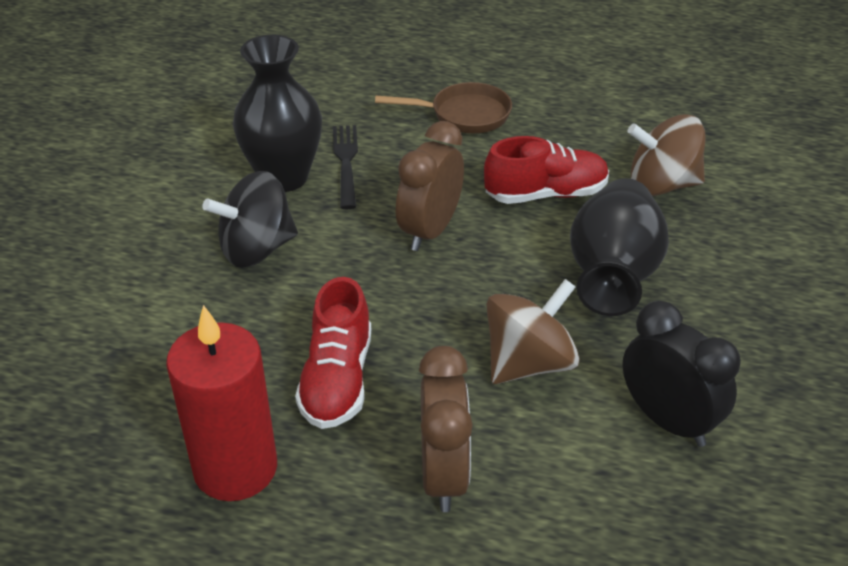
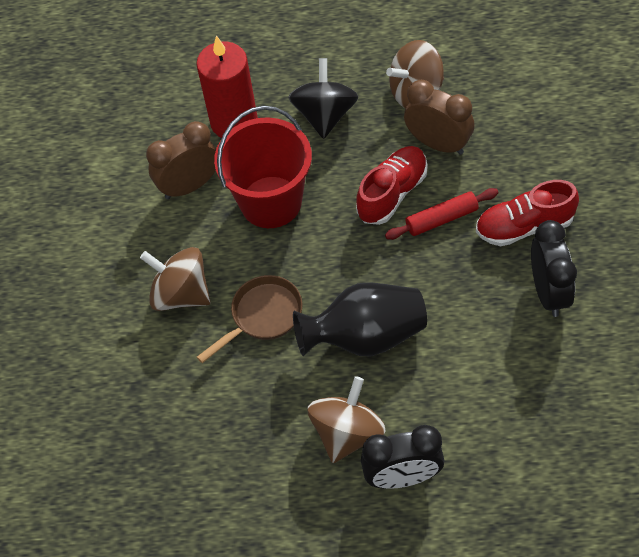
black clock: 1 -> 2
black fork: 1 -> 0
black vase: 2 -> 1
brown spinning top: 2 -> 3
red bucket: 0 -> 1
red rolling pin: 0 -> 1

